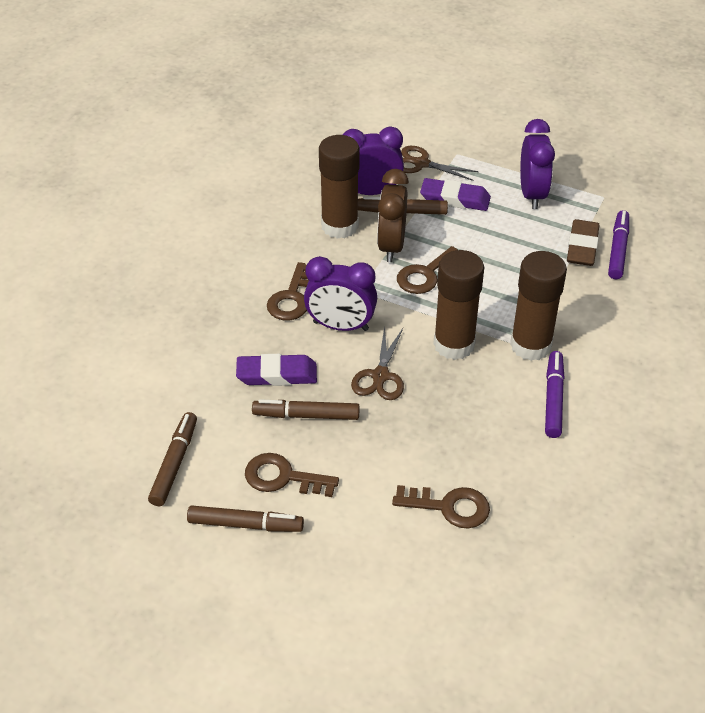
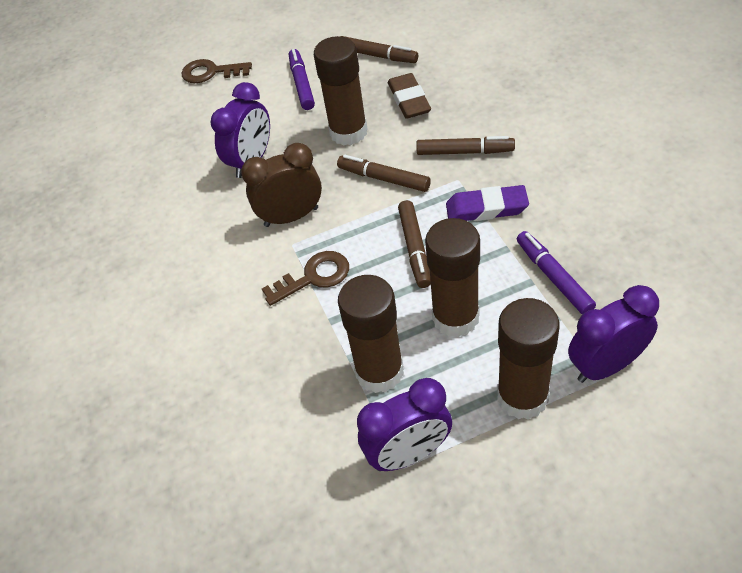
brown glue stick: 3 -> 4
brown key: 4 -> 2
brown scissors: 2 -> 0
purple eraser: 2 -> 1

